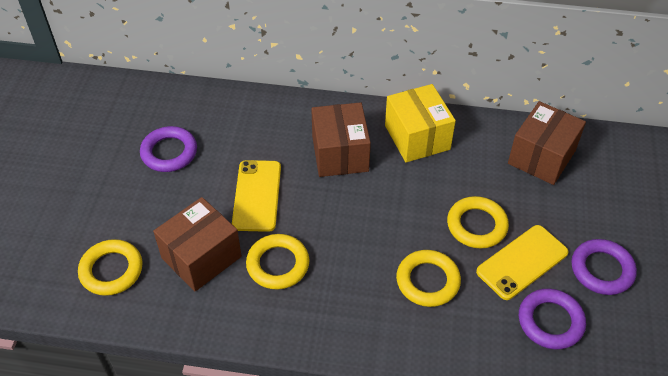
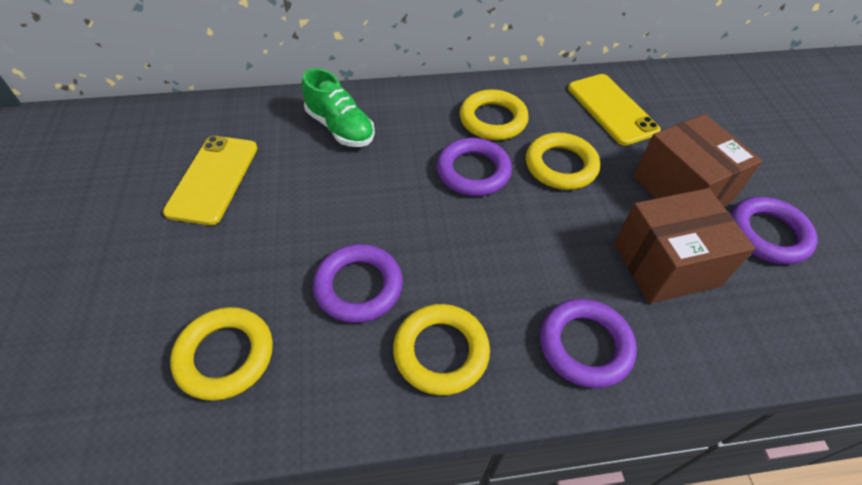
brown box: 3 -> 2
green shoe: 0 -> 1
purple ring: 3 -> 4
yellow box: 1 -> 0

